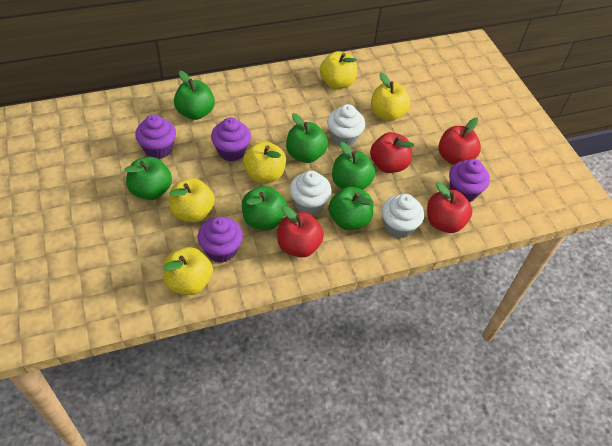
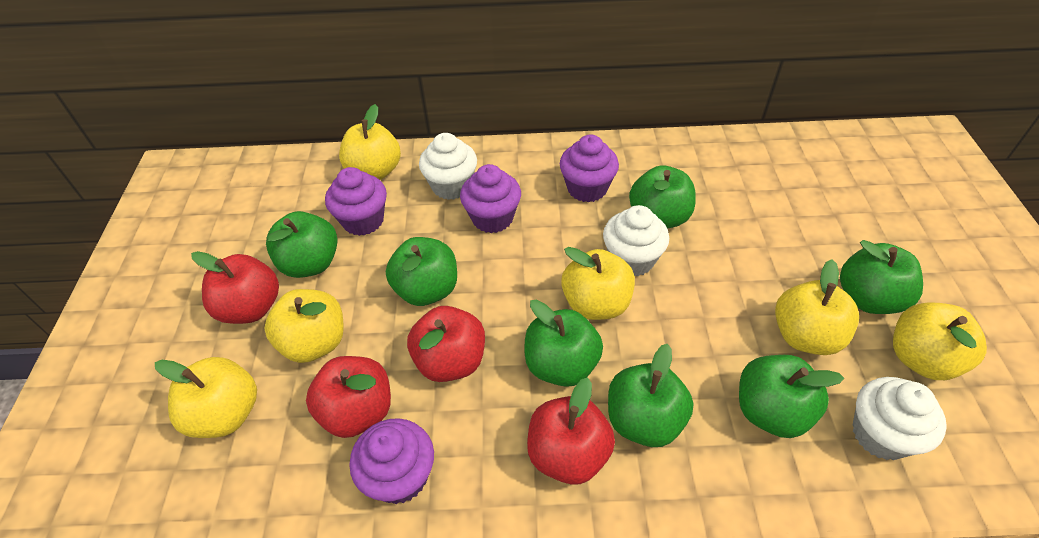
green apple: 6 -> 7
yellow apple: 5 -> 6

